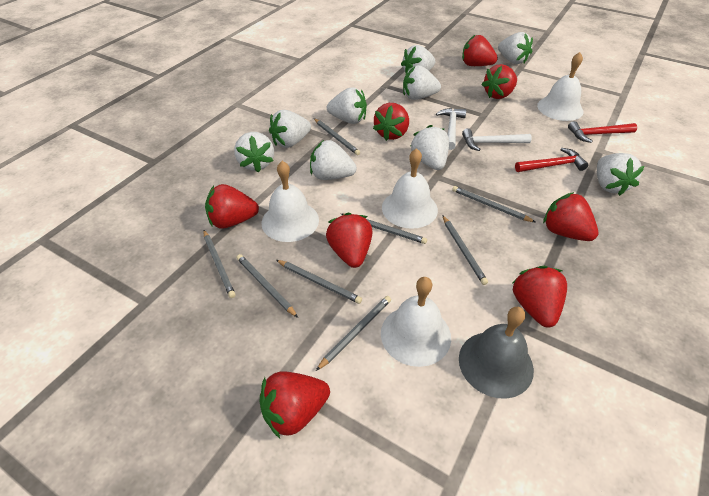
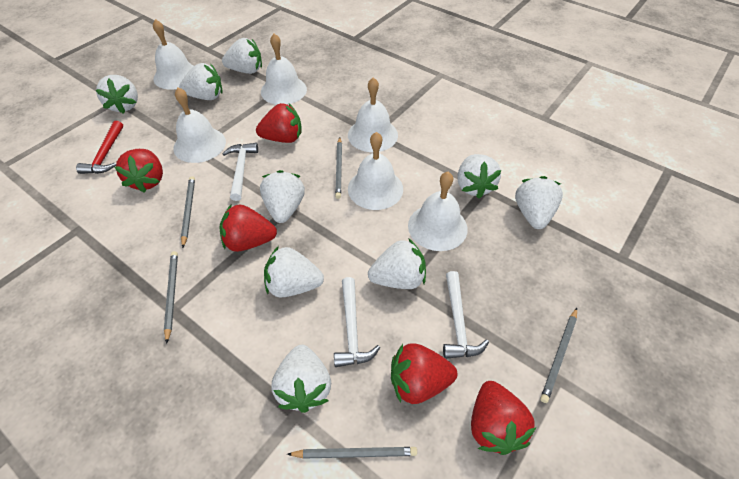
grey bell: 1 -> 0
grey pencil: 8 -> 5
red hammer: 2 -> 1
red strawberry: 8 -> 5
white bell: 4 -> 6
white hammer: 2 -> 3

